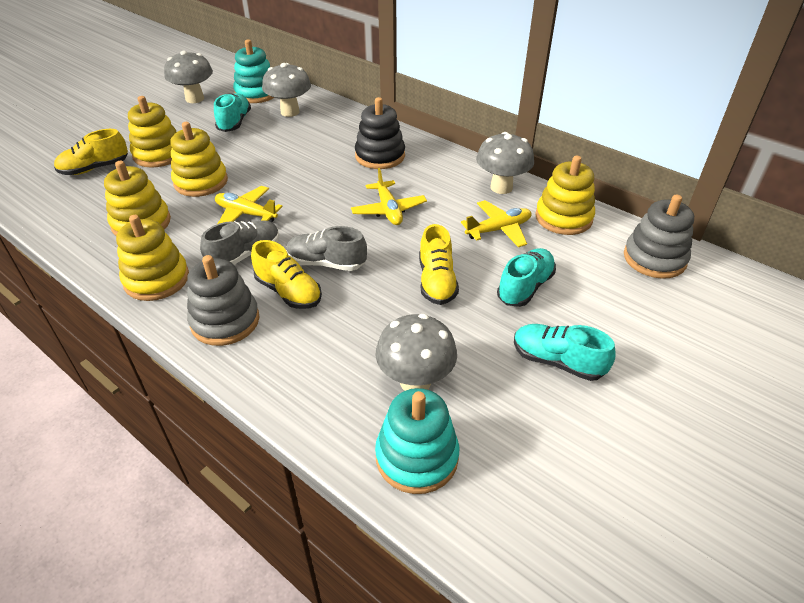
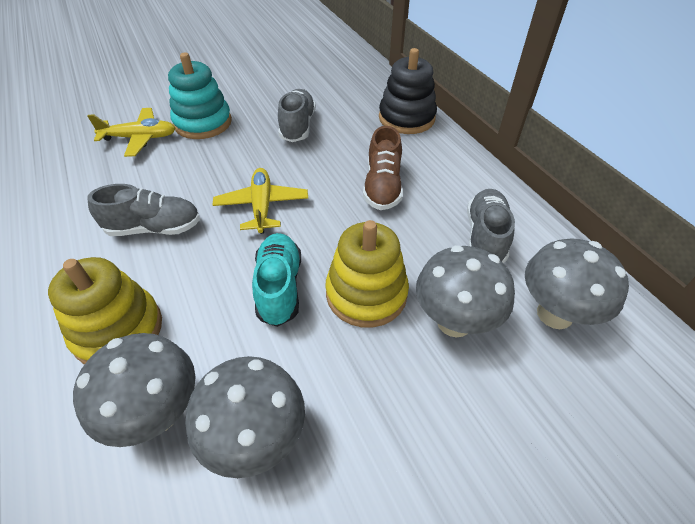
brown shoe: 0 -> 1
grey shoe: 2 -> 3
grey stacking toy: 2 -> 0
turquoise shoe: 3 -> 1
turquoise stacking toy: 2 -> 1
yellow plane: 3 -> 2
yellow shoe: 3 -> 0
yellow stacking toy: 5 -> 2

